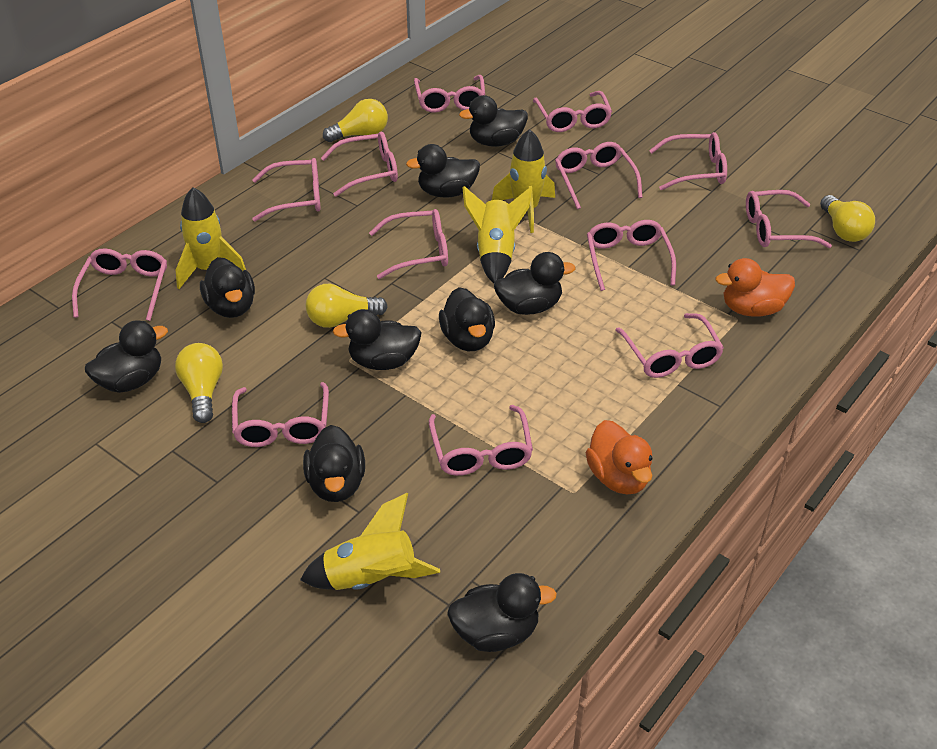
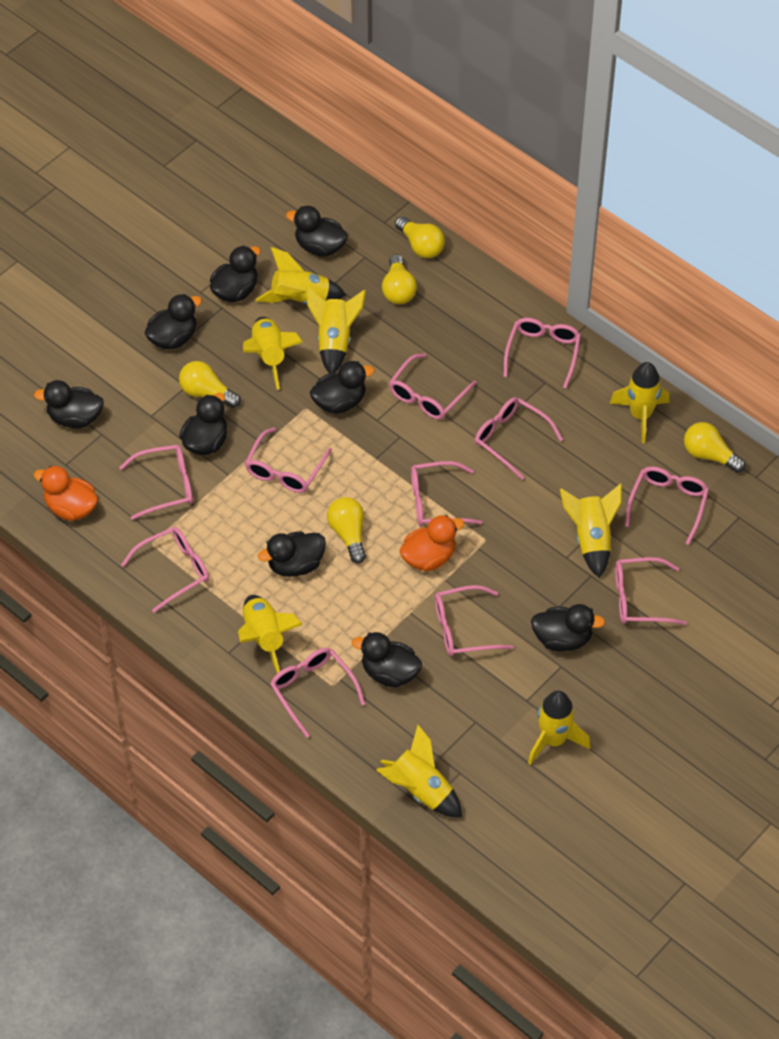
pink glasses: 13 -> 11
yellow light bulb: 4 -> 5
yellow rocket: 4 -> 8

